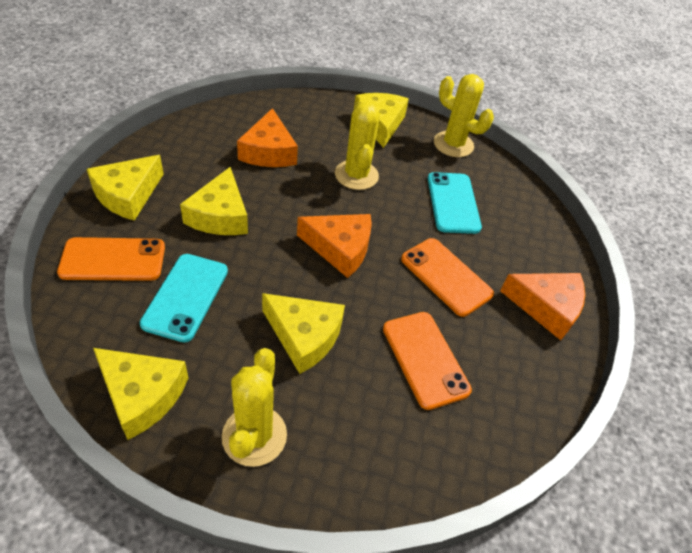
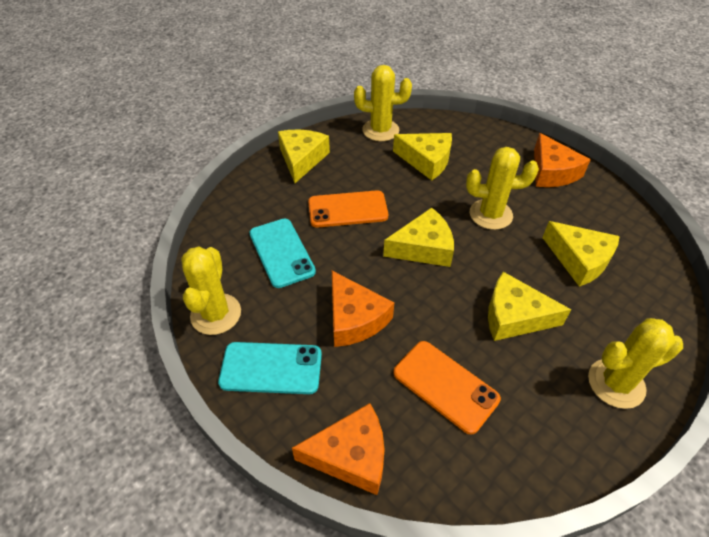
orange phone: 3 -> 2
yellow cactus: 3 -> 4

